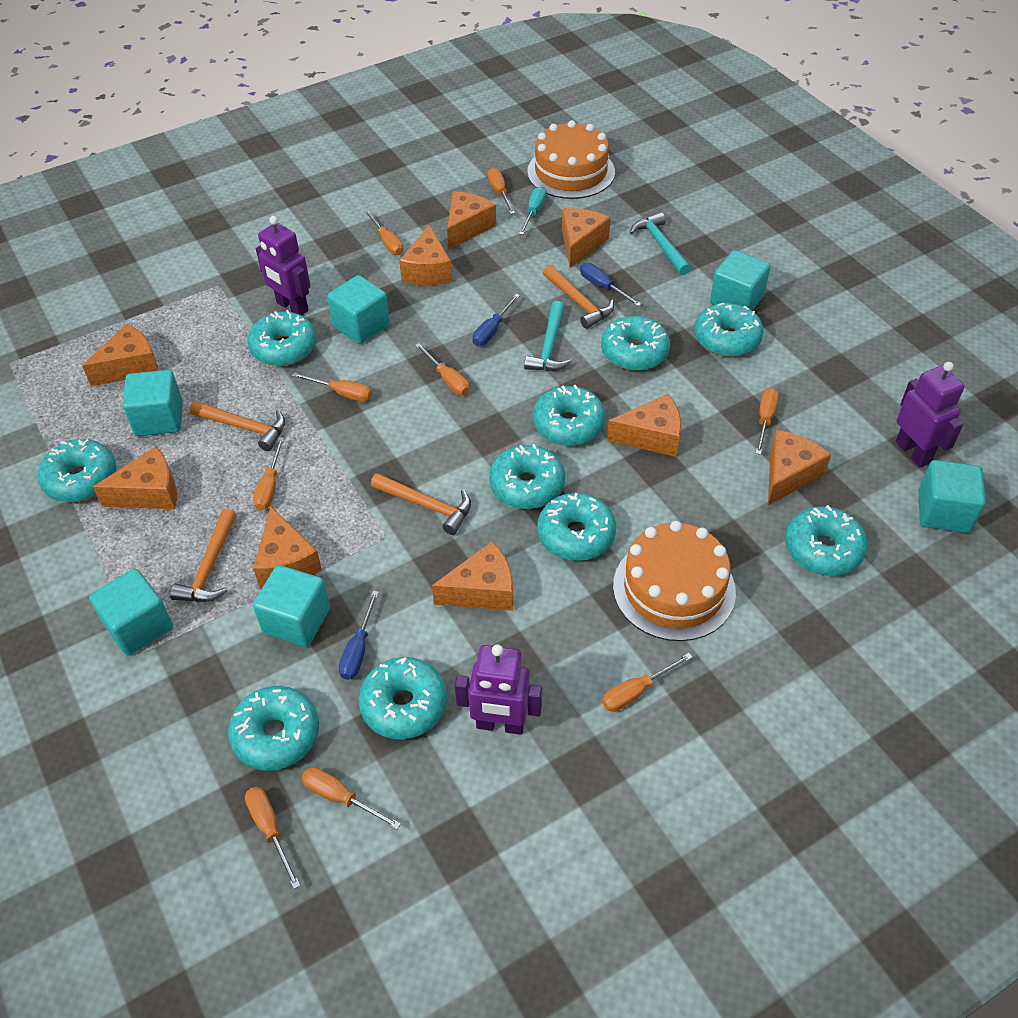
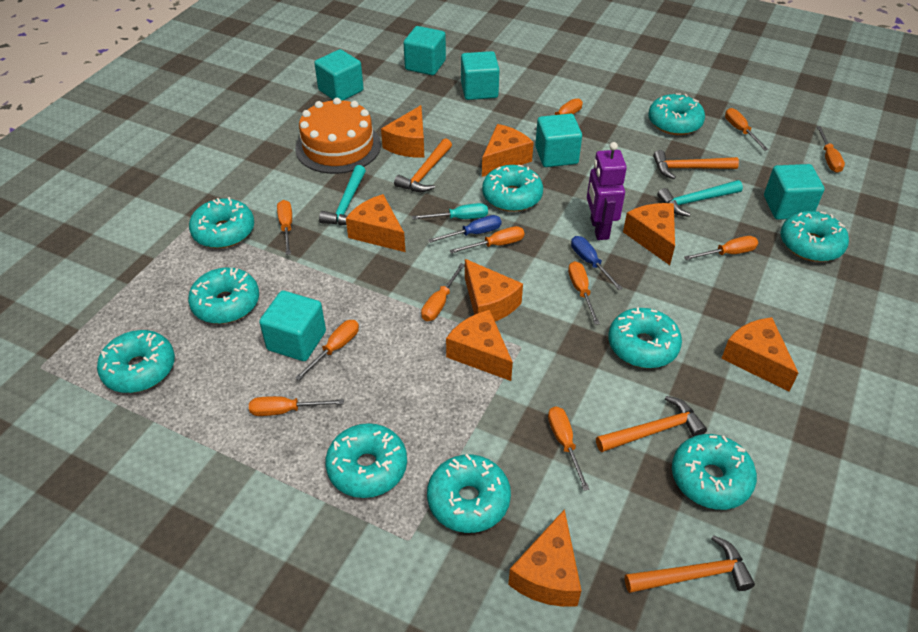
blue screwdriver: 3 -> 2
orange cake: 2 -> 1
orange cheese: 9 -> 8
orange screwdriver: 9 -> 11
purple robot: 3 -> 1

